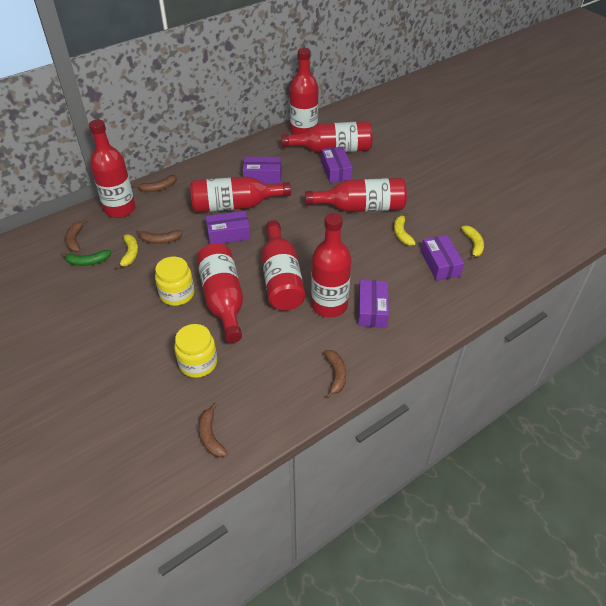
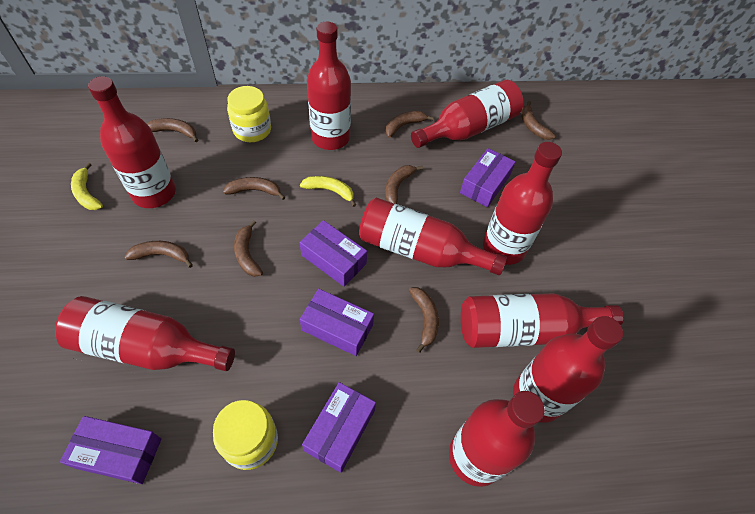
brown banana: 5 -> 8
green banana: 1 -> 0
red bottle: 8 -> 9
yellow banana: 3 -> 2

